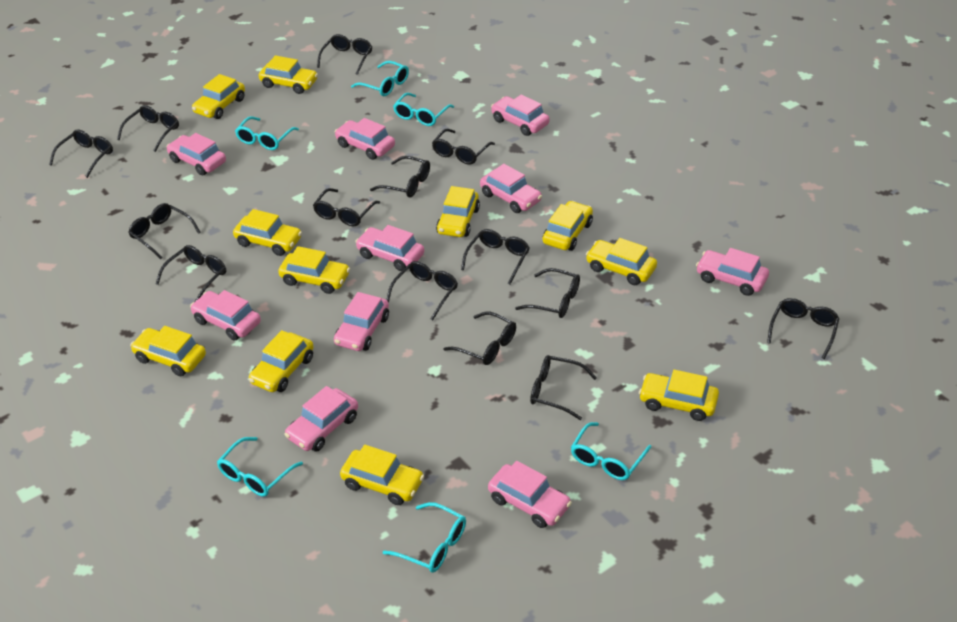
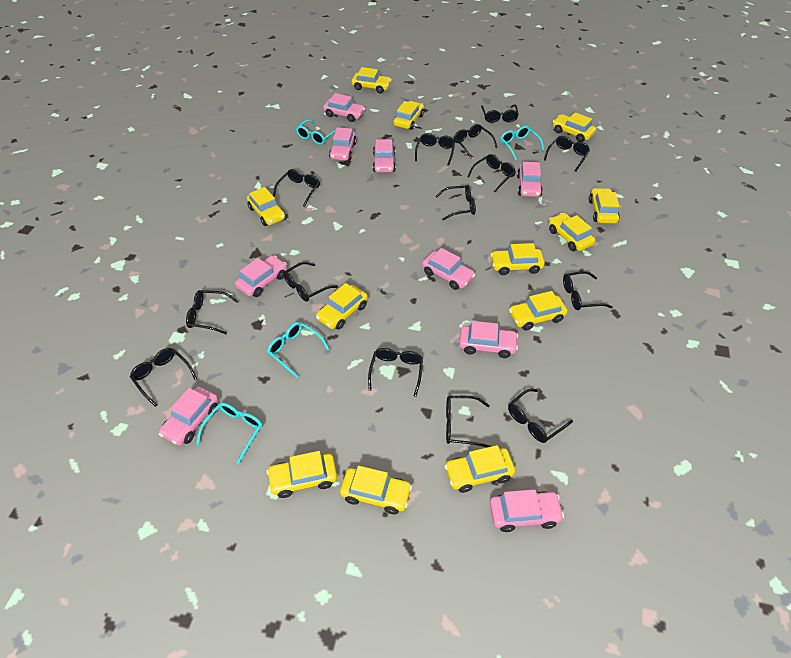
pink car: 10 -> 9
turquoise glasses: 6 -> 4
yellow car: 11 -> 12

